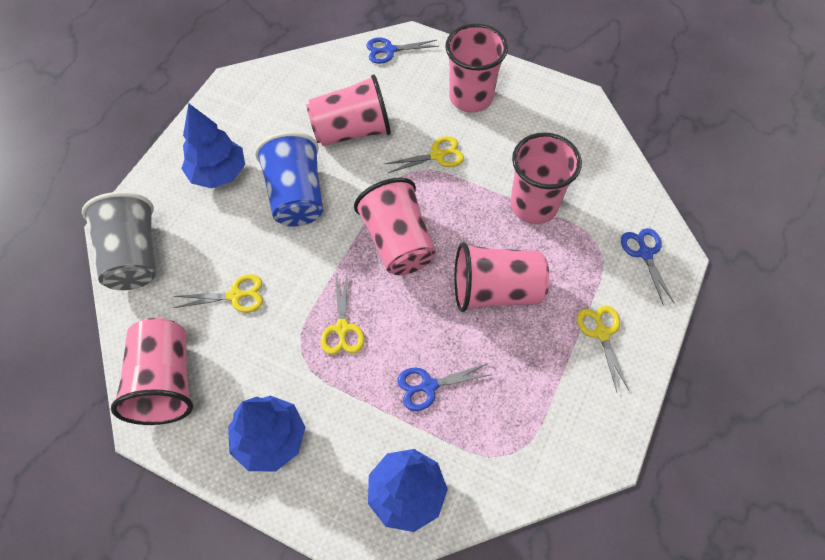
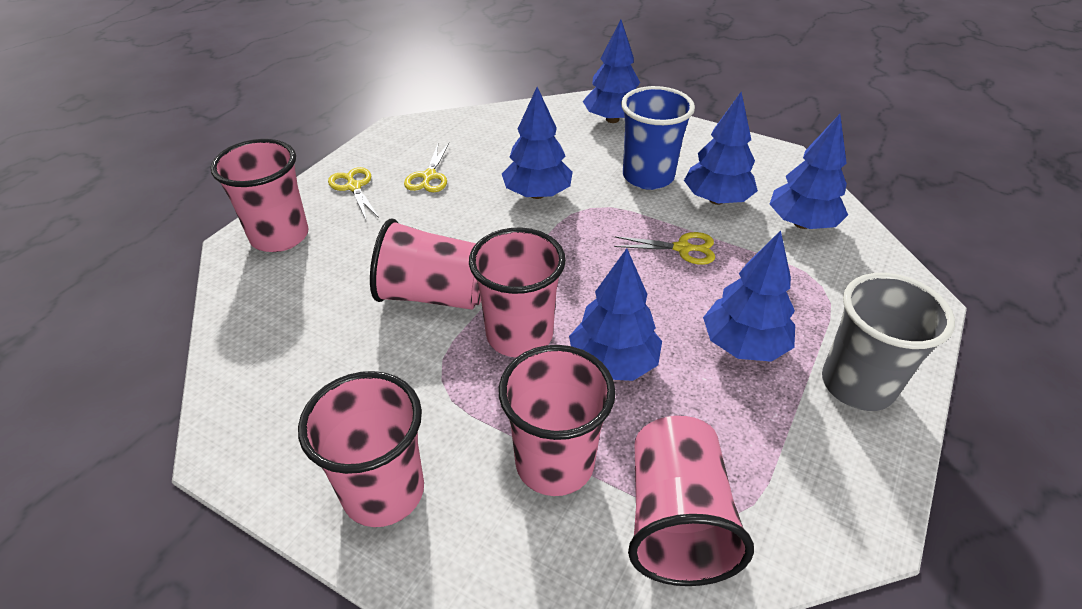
blue scissors: 3 -> 0
blue tree: 3 -> 6
yellow scissors: 4 -> 3

